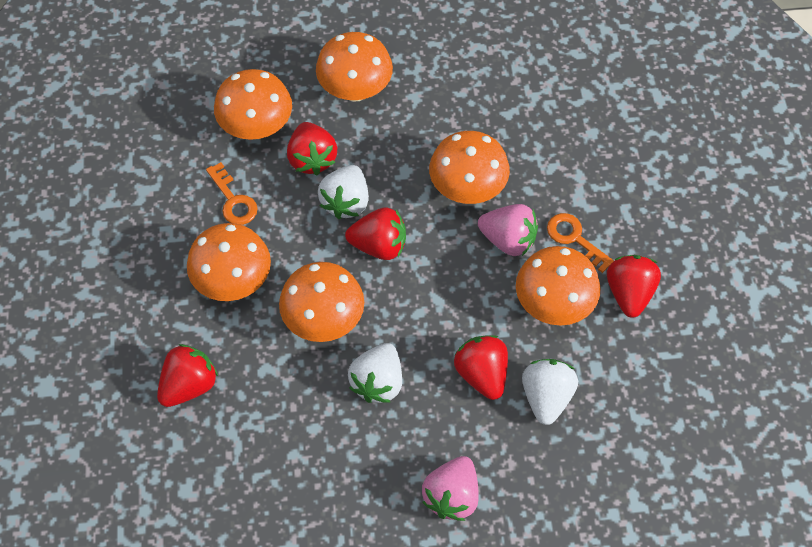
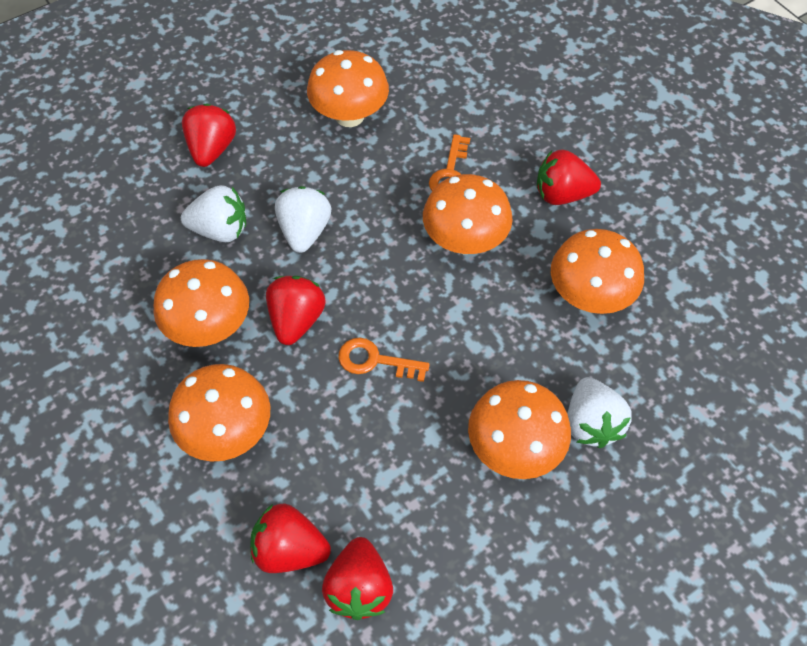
pink strawberry: 2 -> 0

